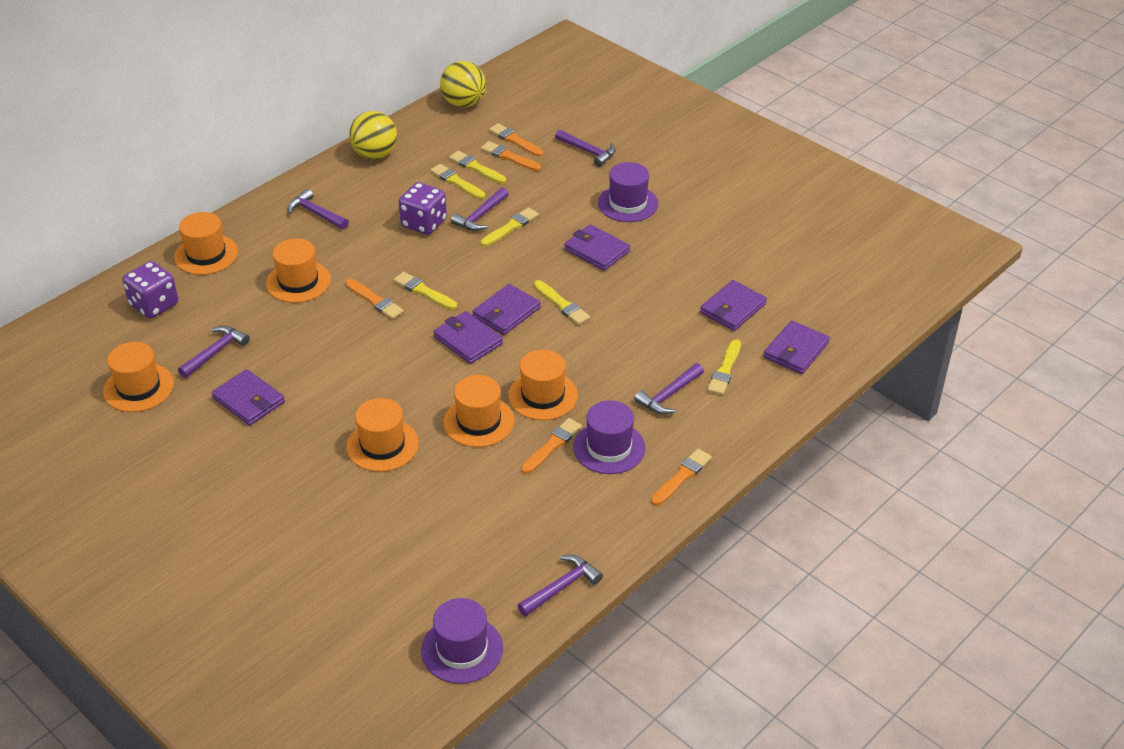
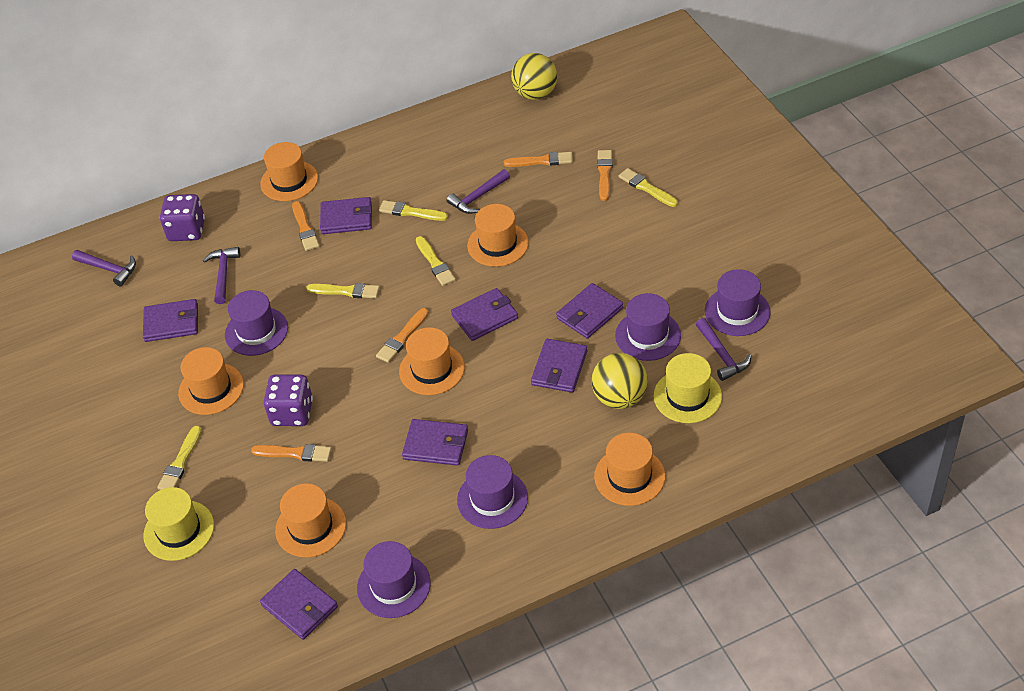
purple hammer: 6 -> 4
purple hat: 3 -> 5
purple wallet: 6 -> 7
yellow brush: 6 -> 5
yellow hat: 0 -> 2

